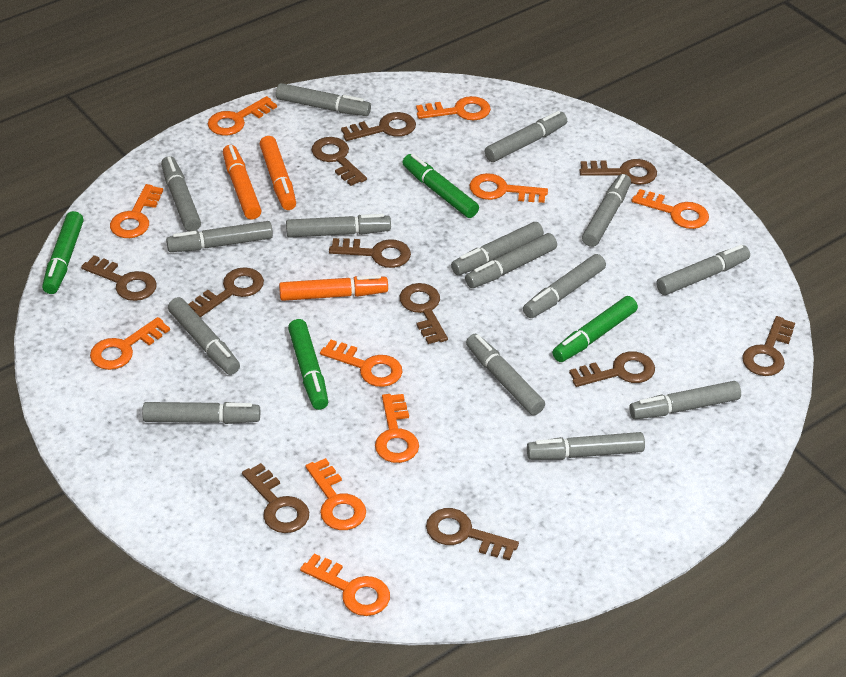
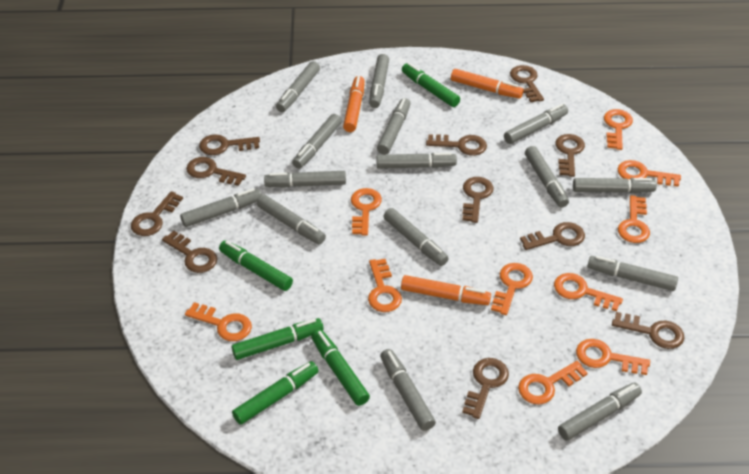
green marker: 4 -> 5

